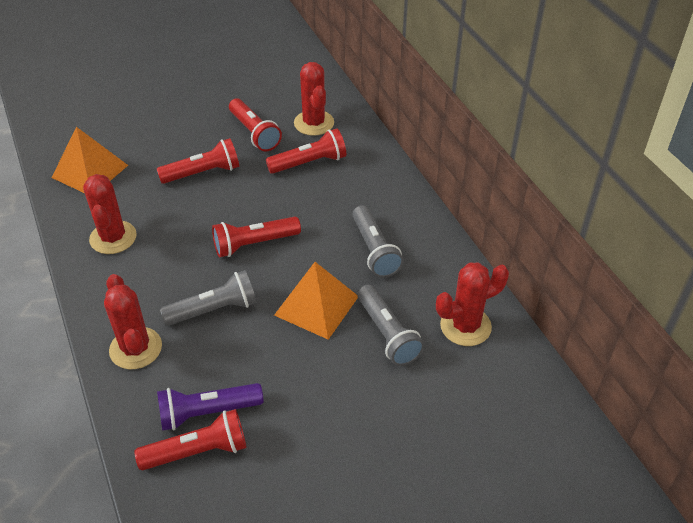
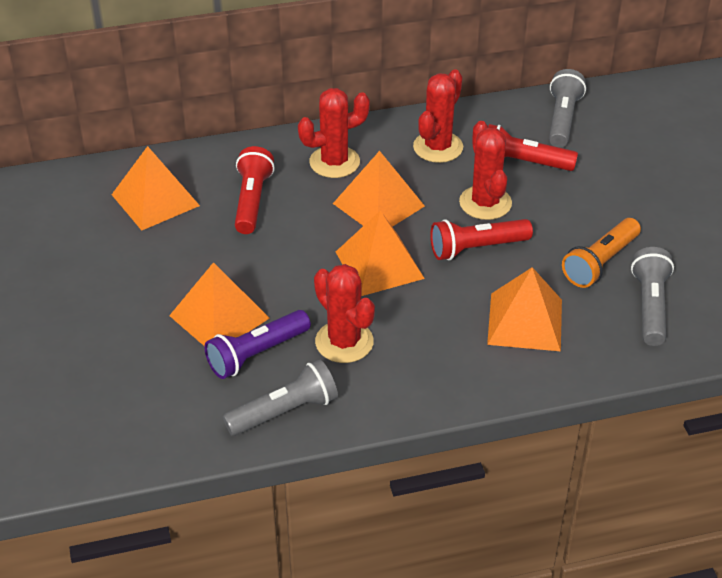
orange flashlight: 0 -> 1
orange pyramid: 2 -> 5
red flashlight: 5 -> 3

